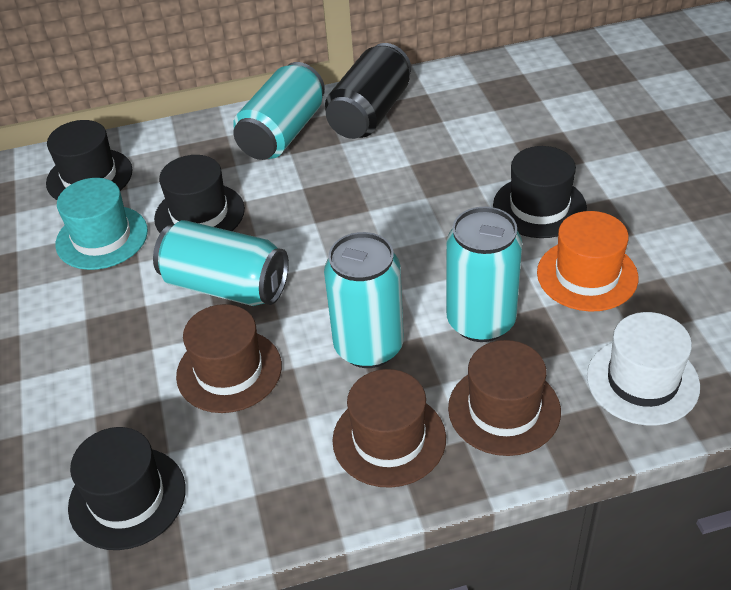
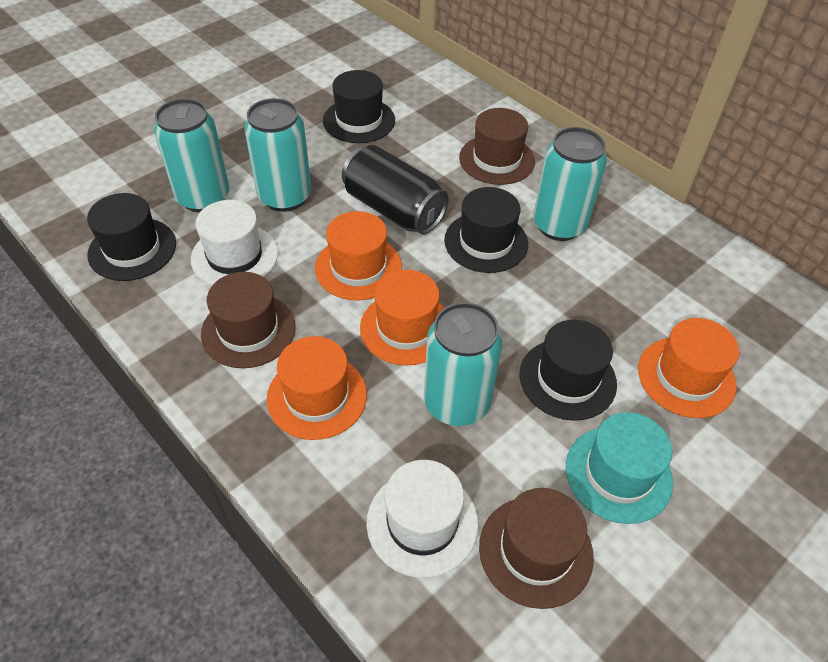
orange hat: 1 -> 4
white hat: 1 -> 2

